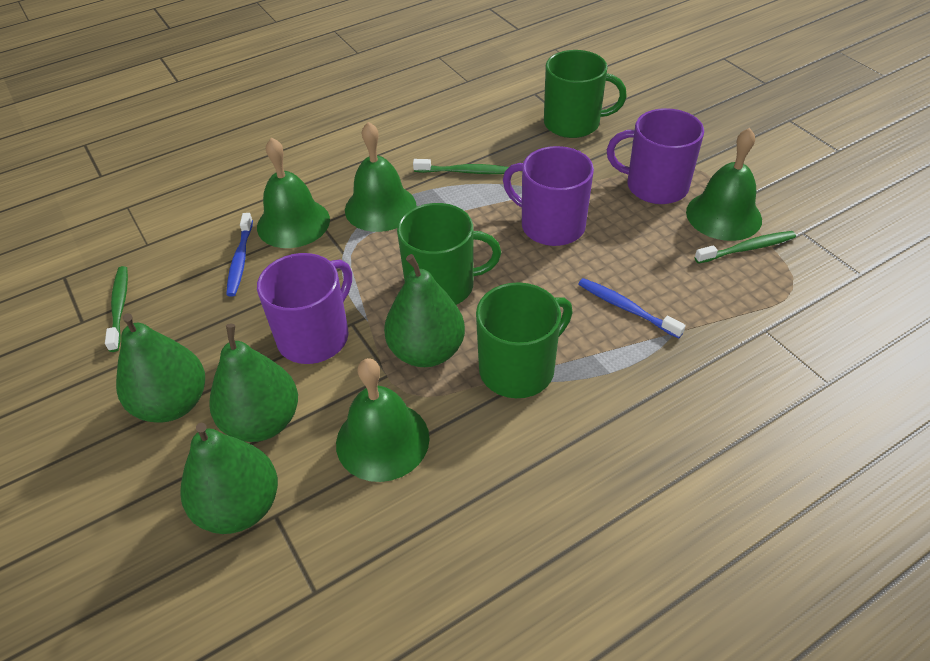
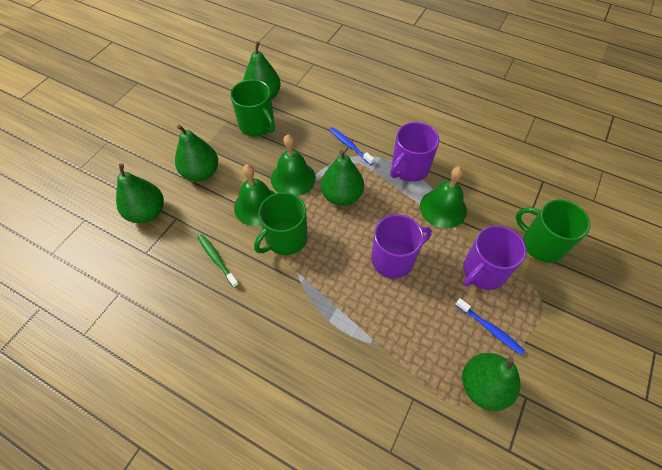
green bell: 4 -> 3
green pear: 4 -> 5
green toothbrush: 3 -> 1

